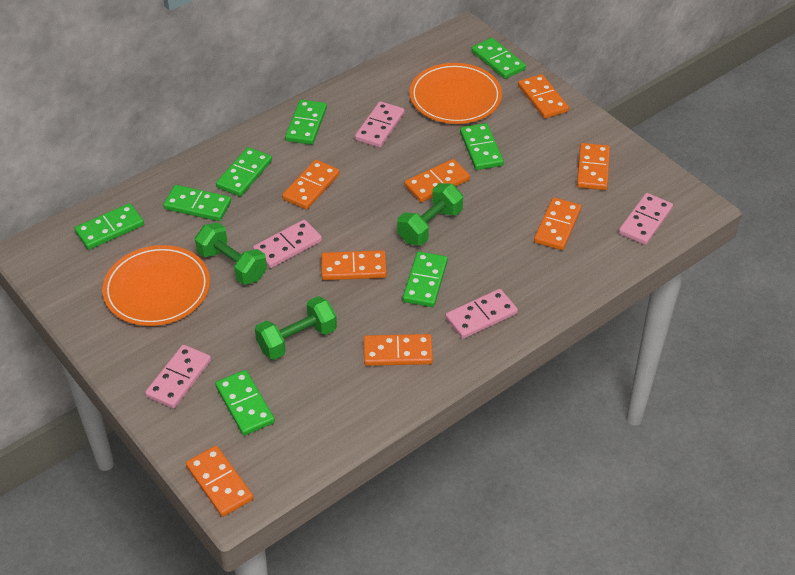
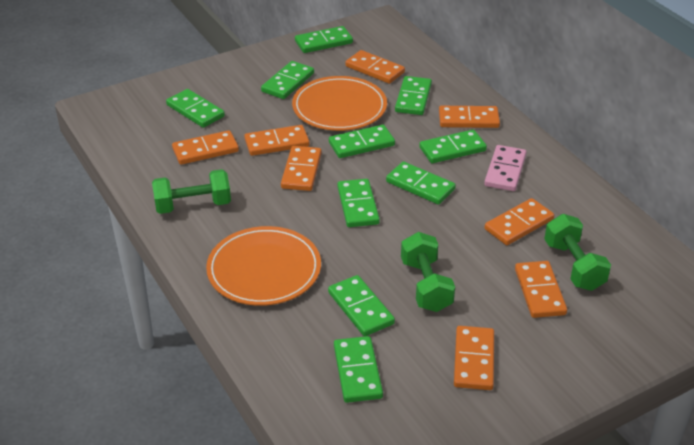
green domino: 8 -> 10
pink domino: 5 -> 1

